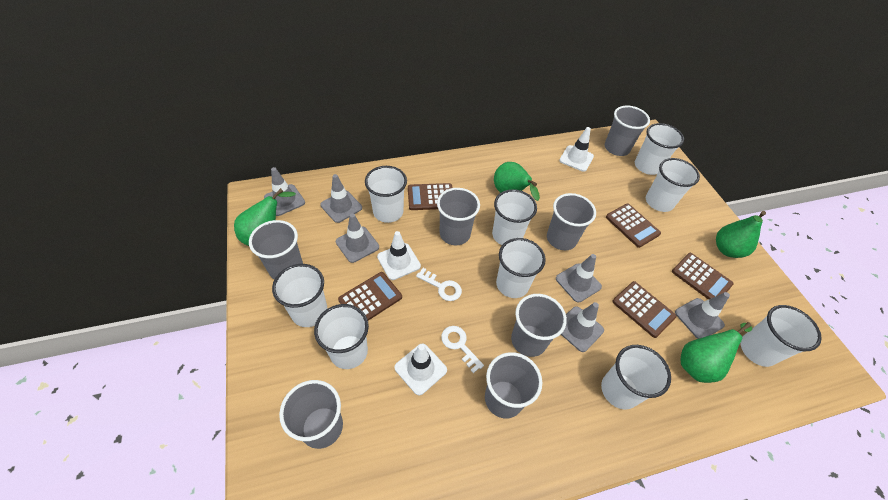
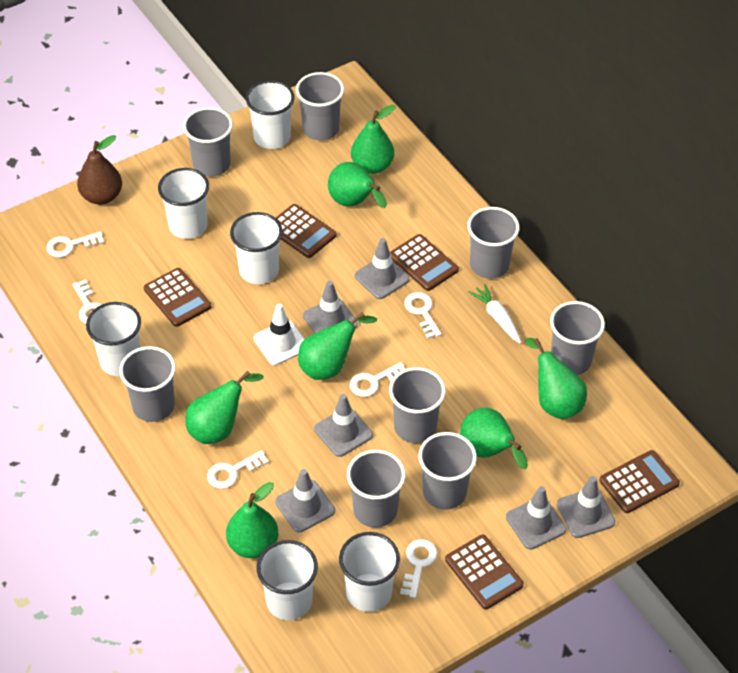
brown pear: 0 -> 1
green pear: 4 -> 7
grey cup: 7 -> 8
white carrot: 0 -> 1
white cup: 9 -> 6
white key: 2 -> 6
white traffic cone: 3 -> 1

